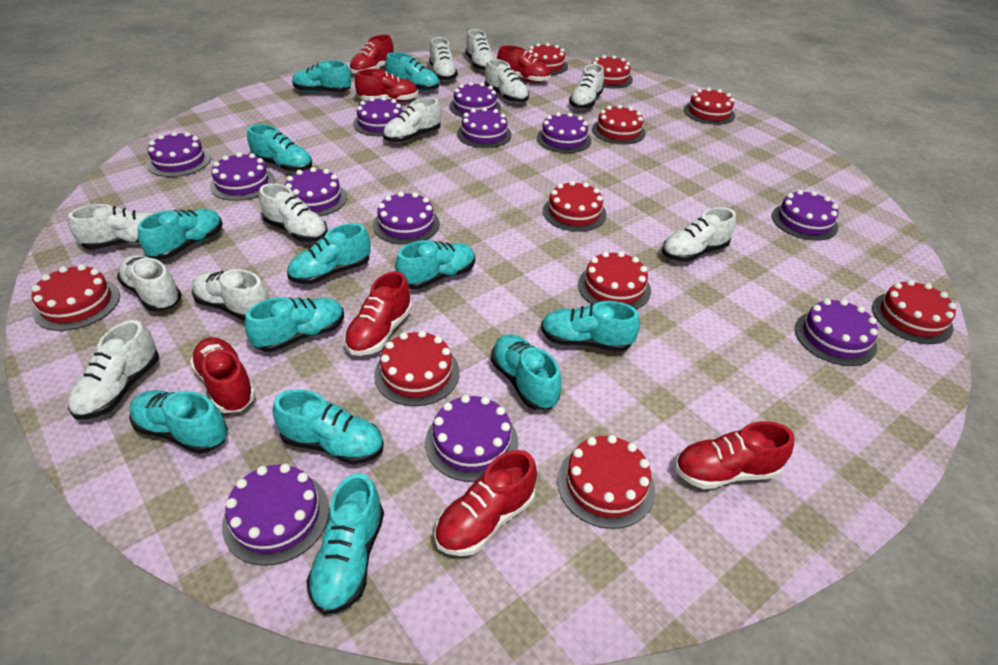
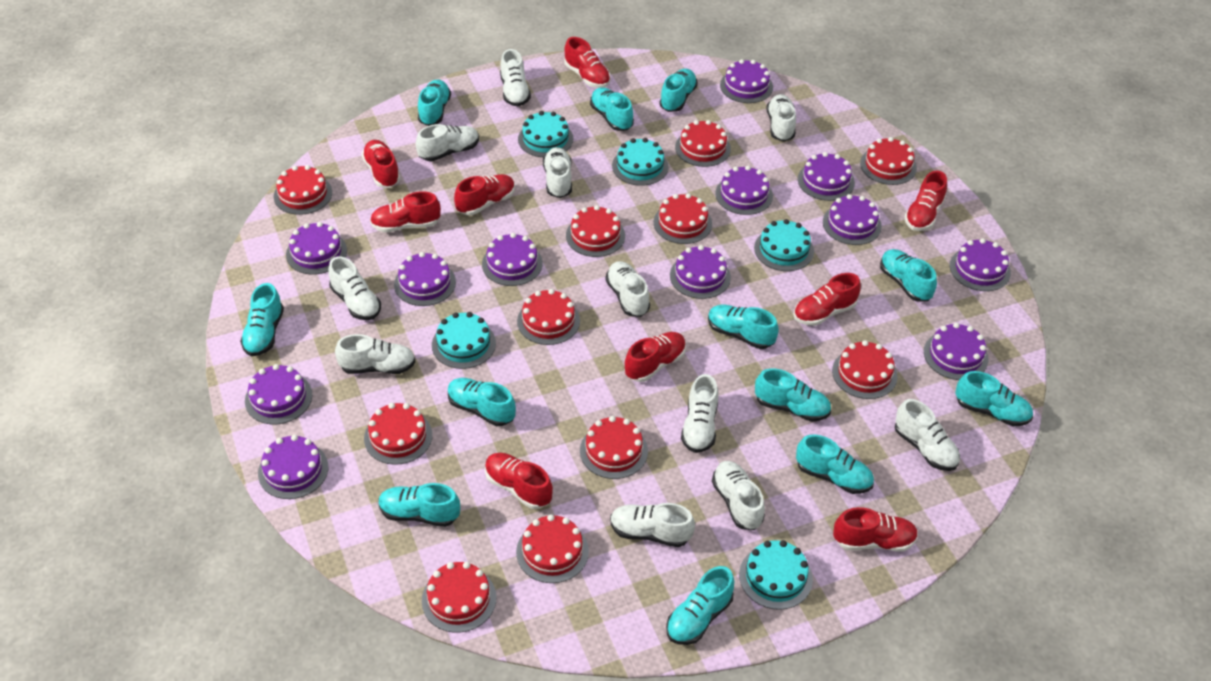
red cake: 10 -> 11
red shoe: 7 -> 9
turquoise cake: 0 -> 5

